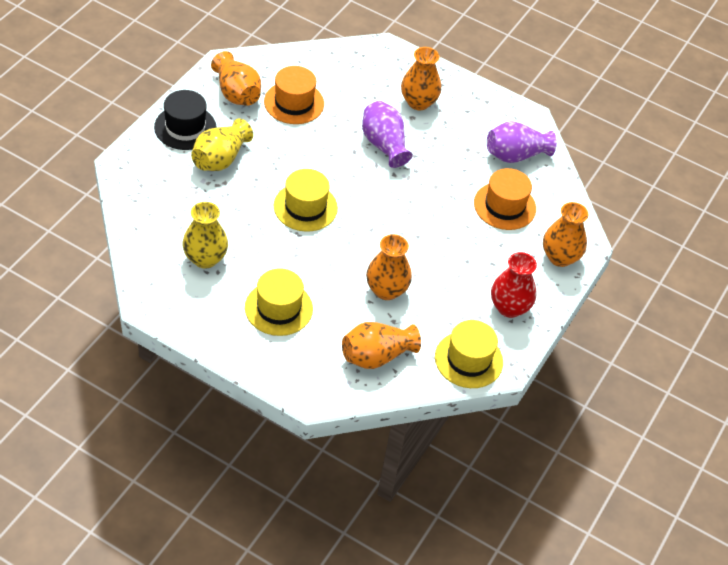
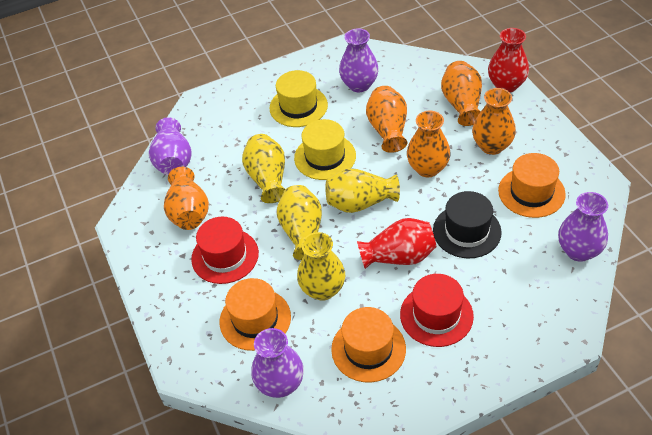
orange hat: 2 -> 3
purple vase: 2 -> 4
red hat: 0 -> 2
red vase: 1 -> 2
yellow hat: 3 -> 2
yellow vase: 2 -> 4

